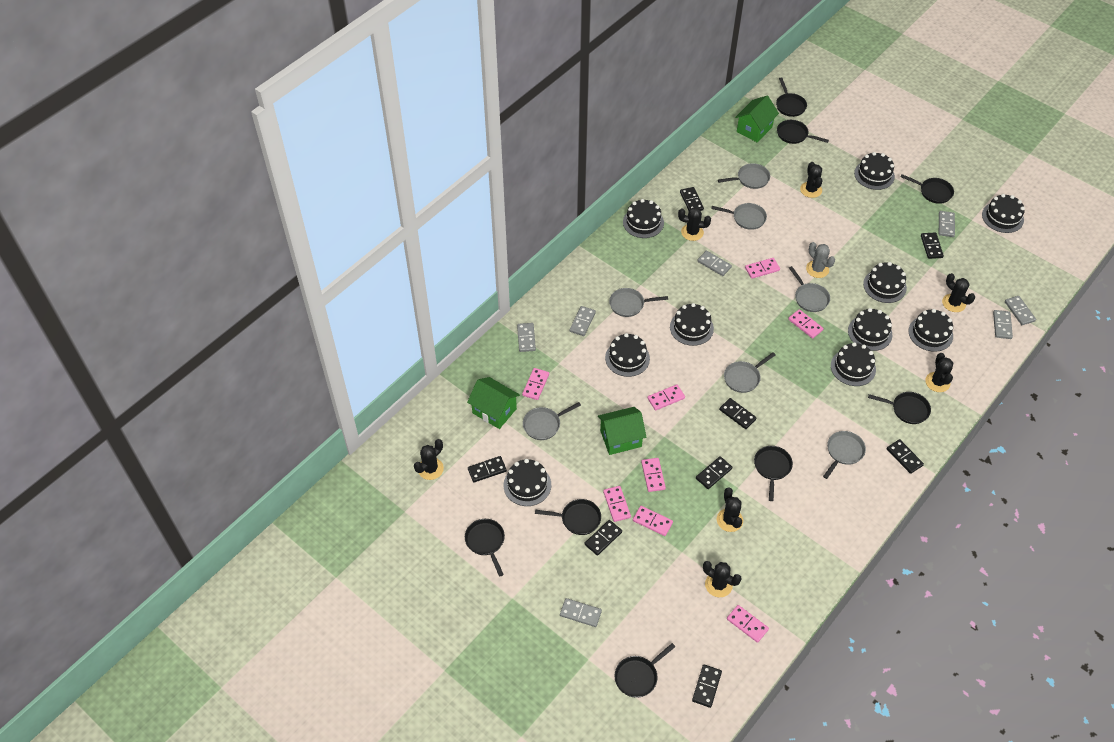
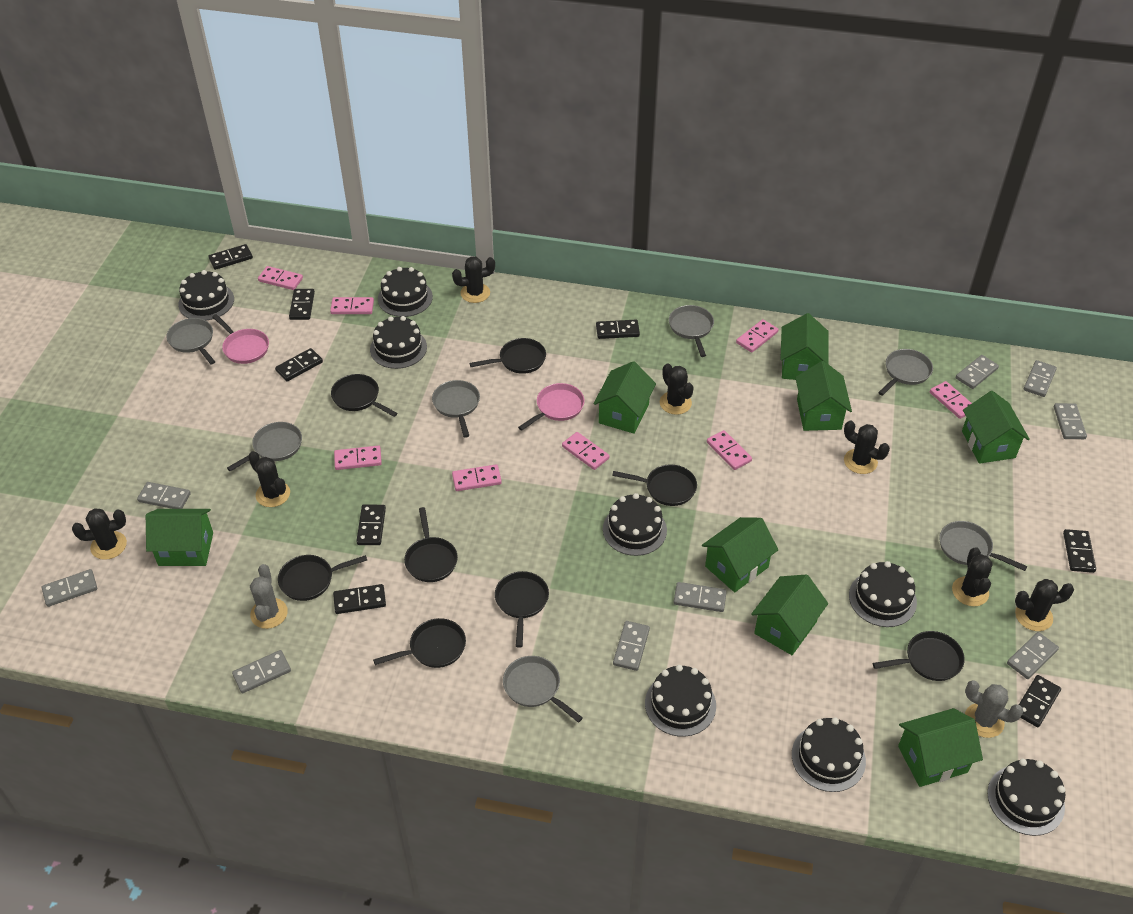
black cake: 10 -> 8
green house: 3 -> 8
grey cactus: 1 -> 2
grey domino: 7 -> 9
pink pan: 0 -> 2

